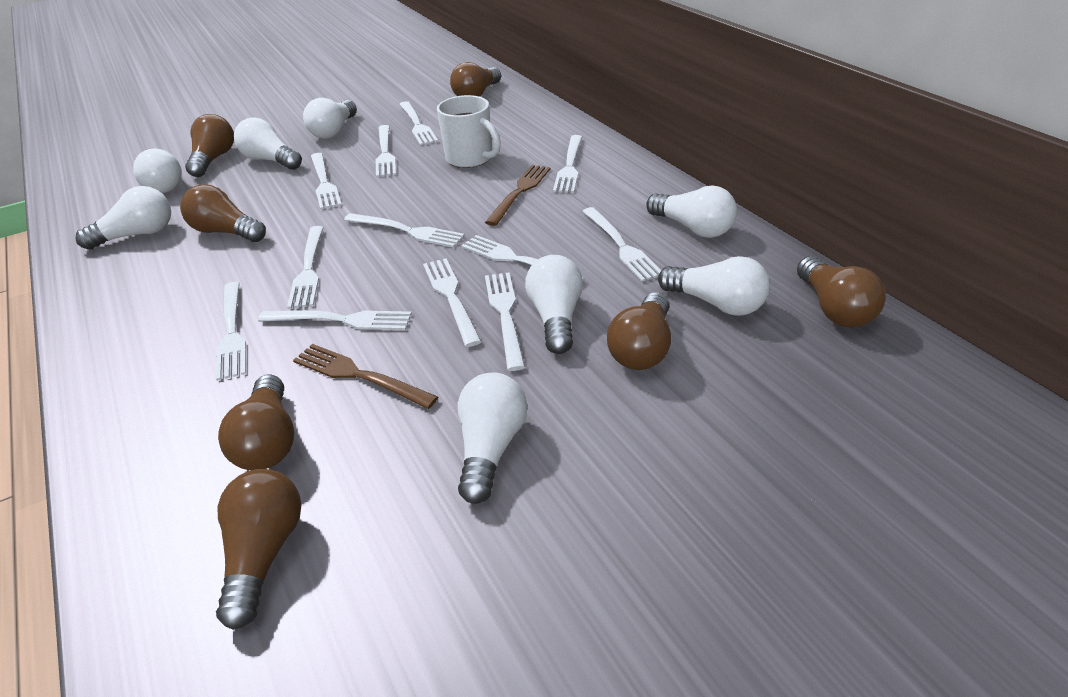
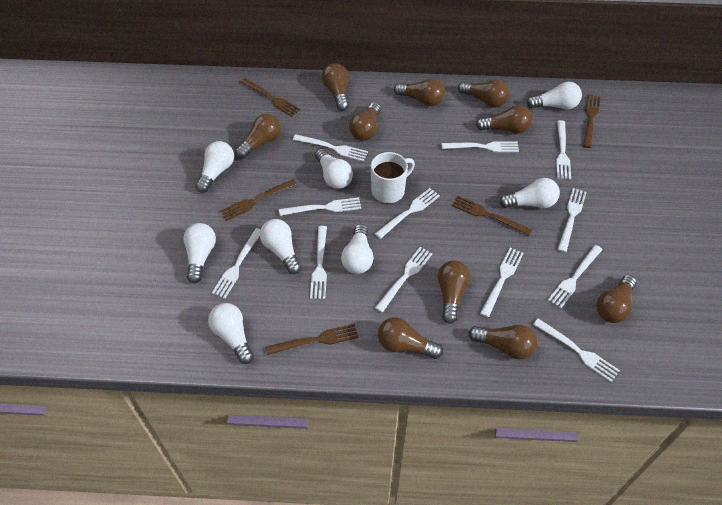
brown fork: 2 -> 5
brown light bulb: 7 -> 10

